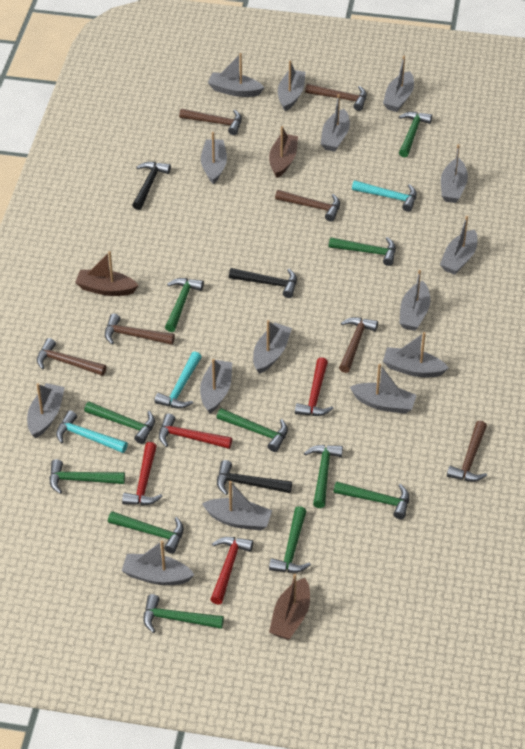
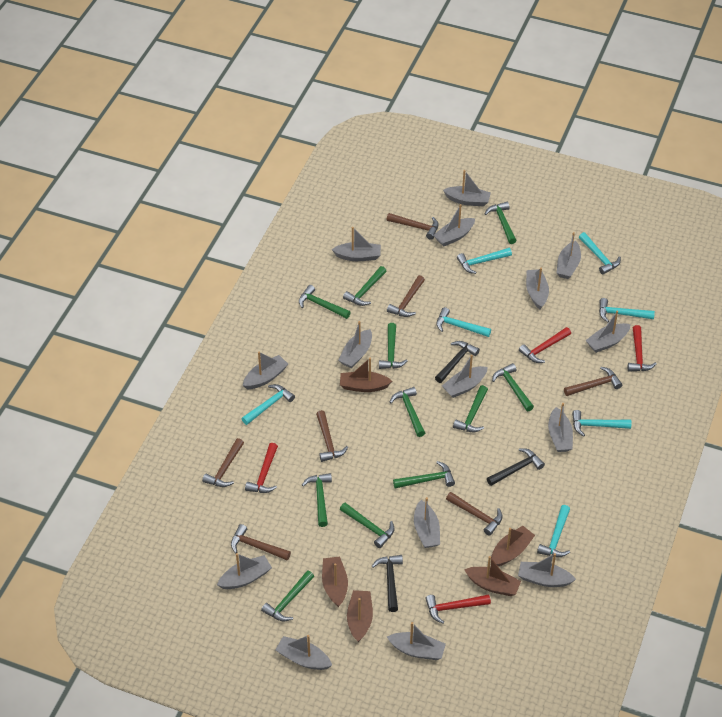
brown boat: 3 -> 5
turquoise hammer: 3 -> 7

